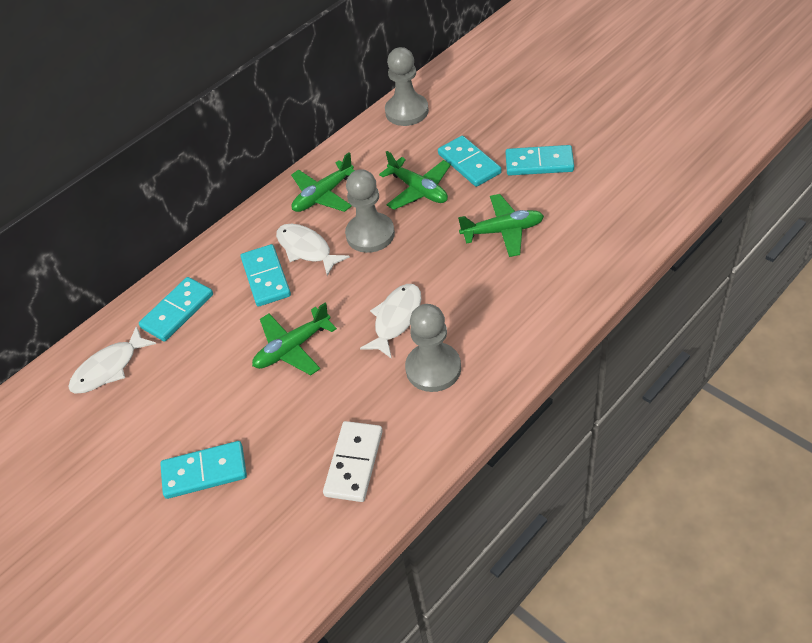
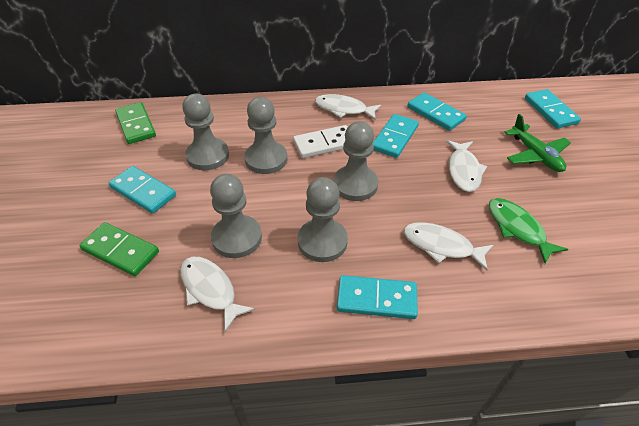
green domino: 0 -> 2
green fish: 0 -> 1
green plane: 4 -> 1
grey pawn: 3 -> 5
white fish: 3 -> 4

